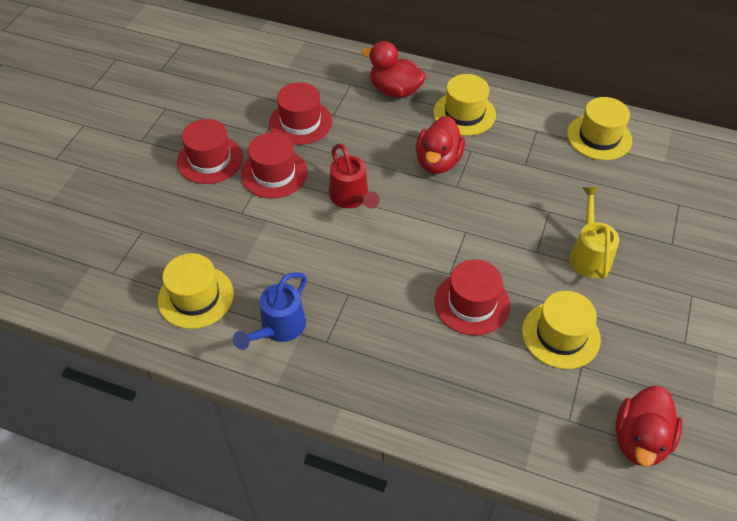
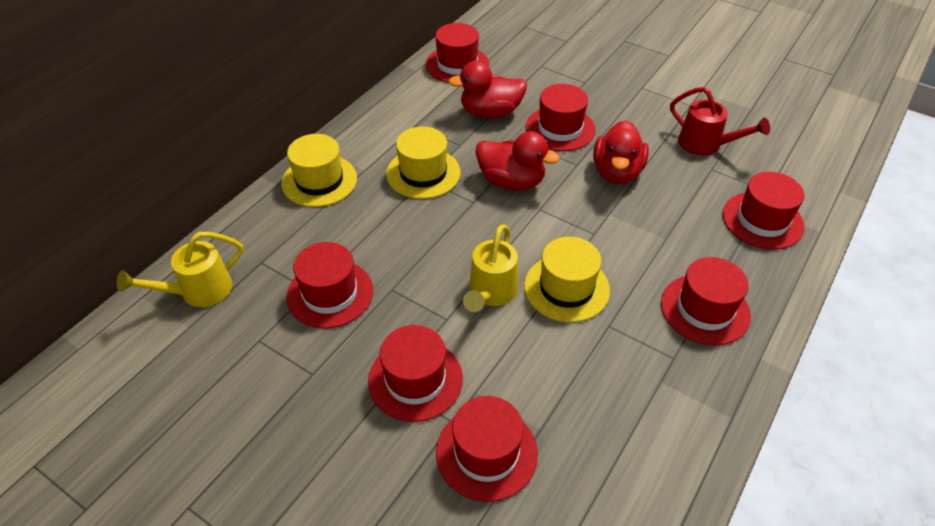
blue watering can: 1 -> 0
red hat: 4 -> 7
yellow hat: 4 -> 3
yellow watering can: 1 -> 2

